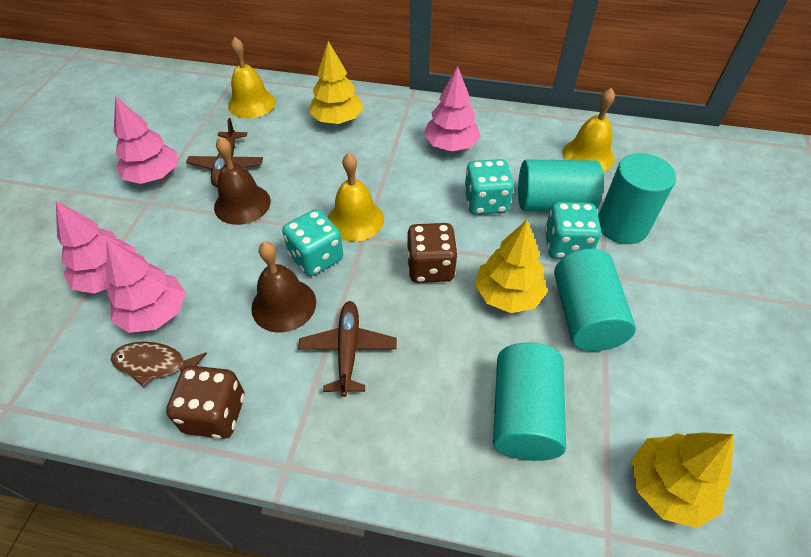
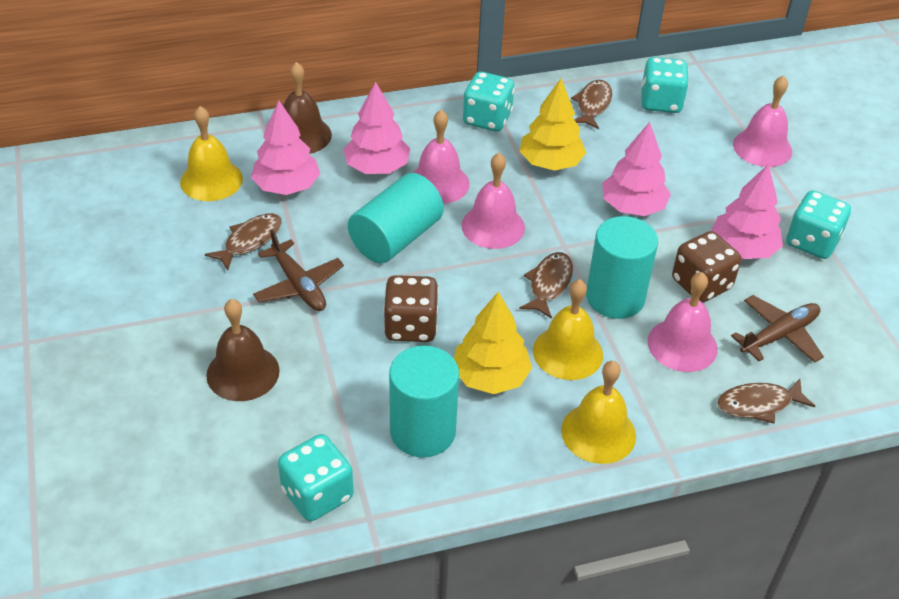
brown fish: 1 -> 4
pink bell: 0 -> 4
turquoise cylinder: 4 -> 3
turquoise dice: 3 -> 4
yellow tree: 3 -> 2

